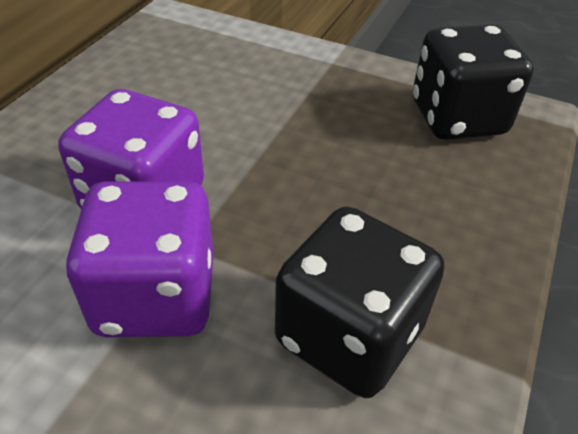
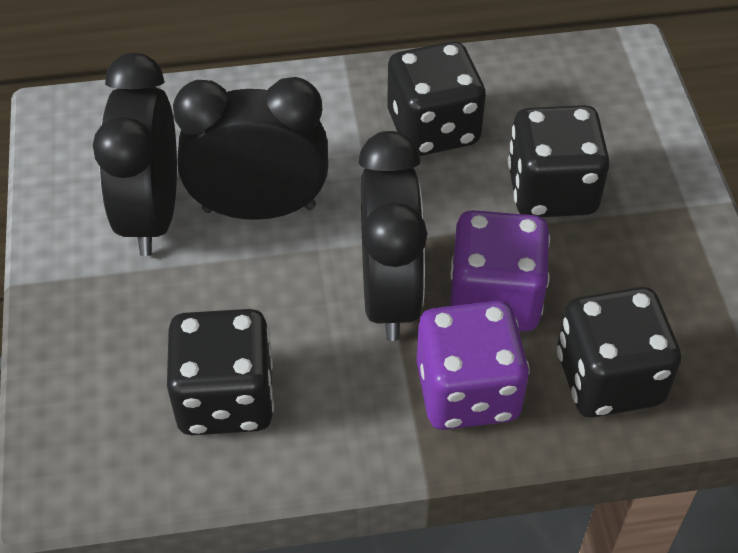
black clock: 0 -> 3
black dice: 2 -> 4

